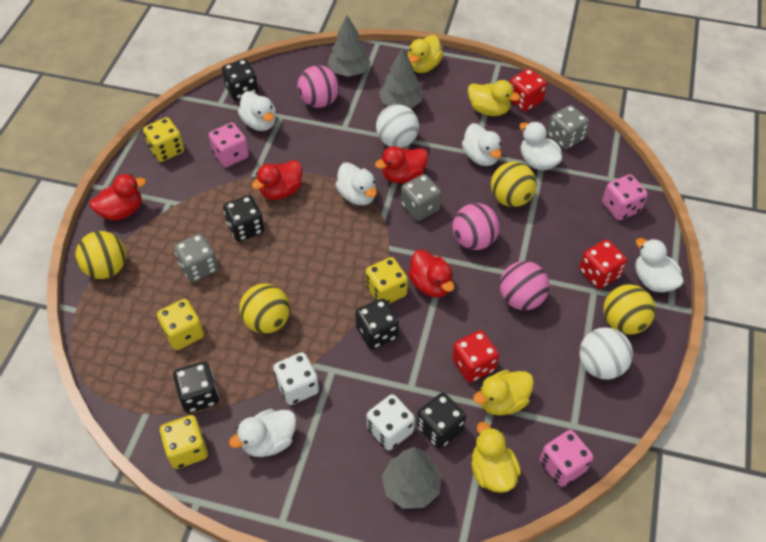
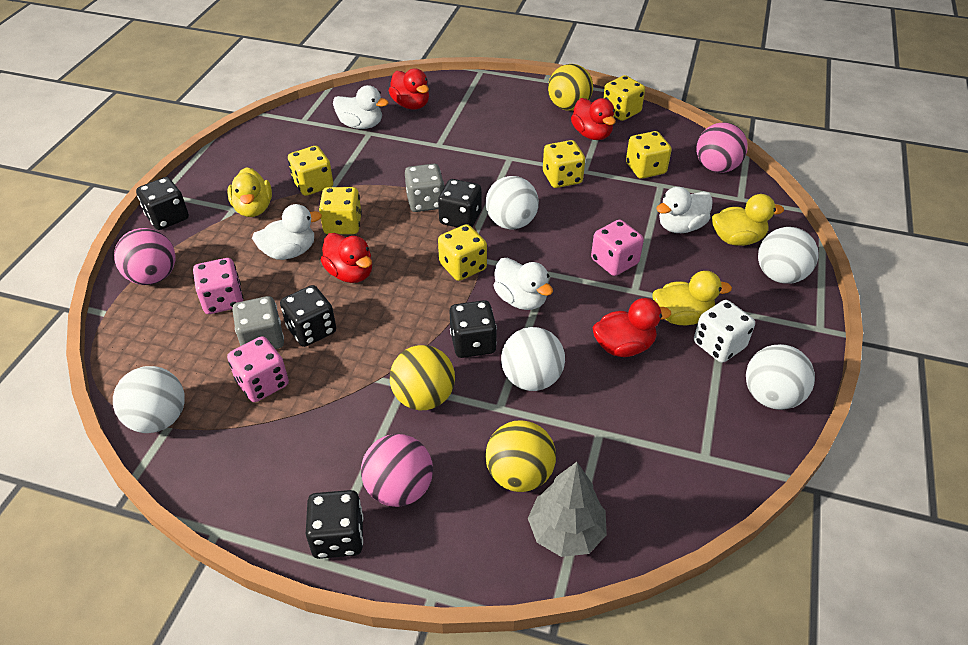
grey dice: 3 -> 2
grey tree: 3 -> 1
red dice: 3 -> 0
white ball: 2 -> 5
white dice: 2 -> 1
white duck: 6 -> 4
yellow ball: 4 -> 3
yellow dice: 4 -> 6
yellow duck: 4 -> 3

